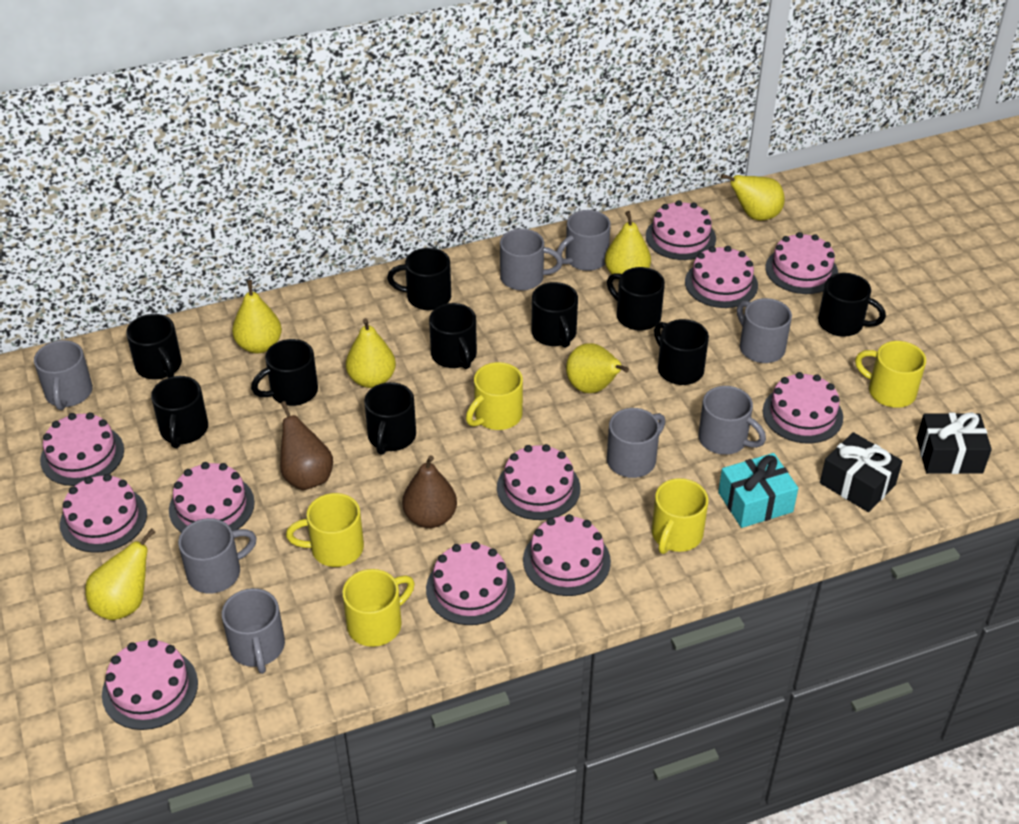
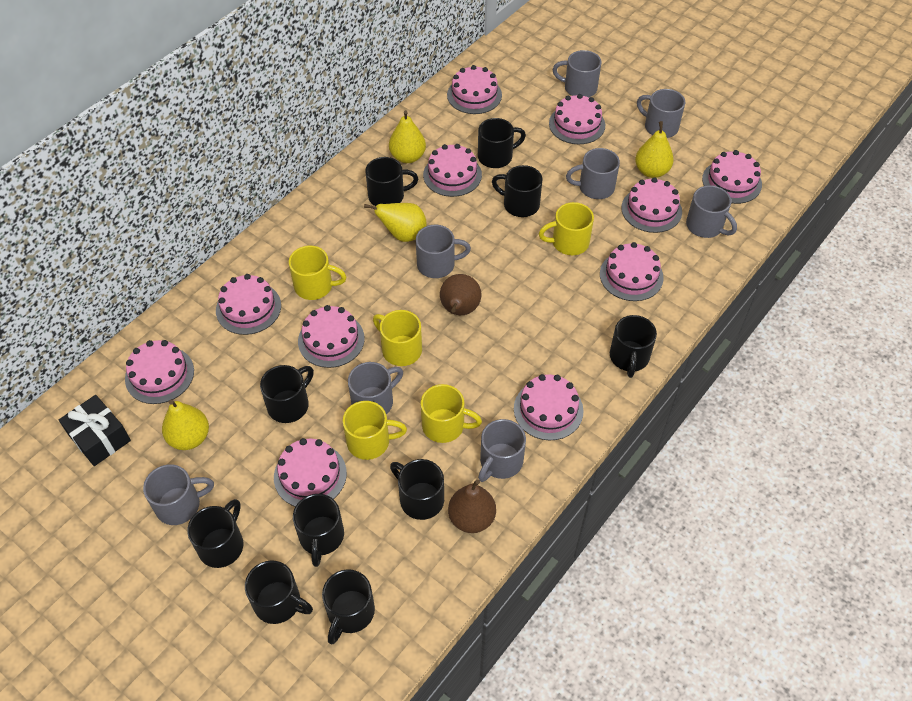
black gift: 2 -> 1
turquoise gift: 1 -> 0
yellow pear: 6 -> 4

